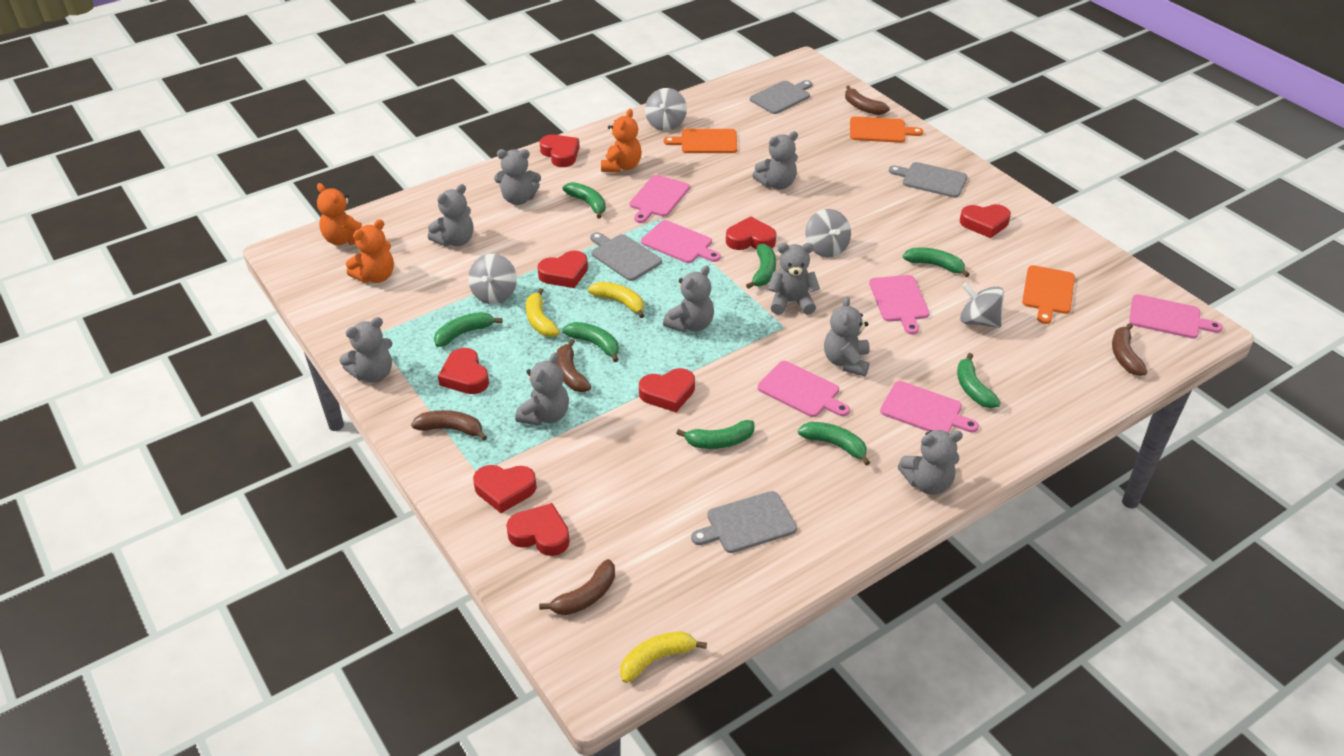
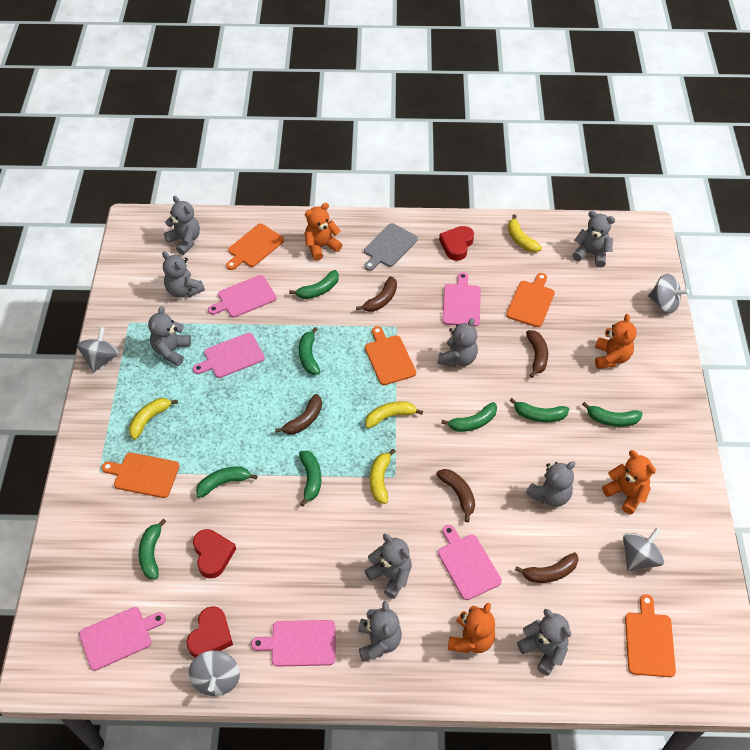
grey cutting board: 4 -> 1
orange cutting board: 3 -> 5
orange teddy bear: 3 -> 4
red heart: 8 -> 3
yellow banana: 3 -> 4

